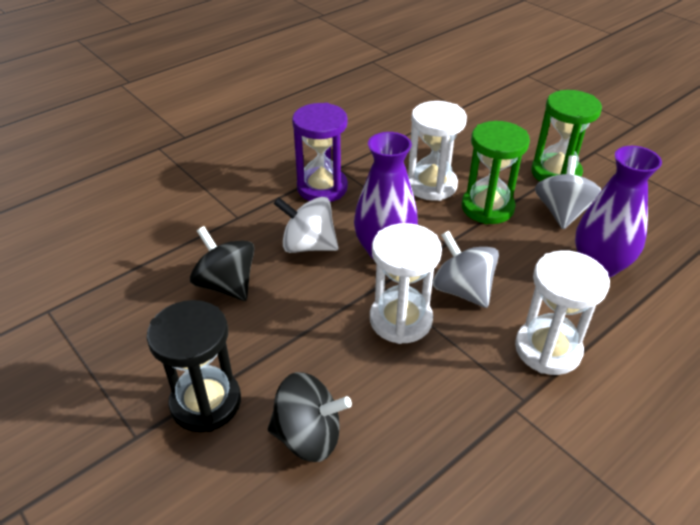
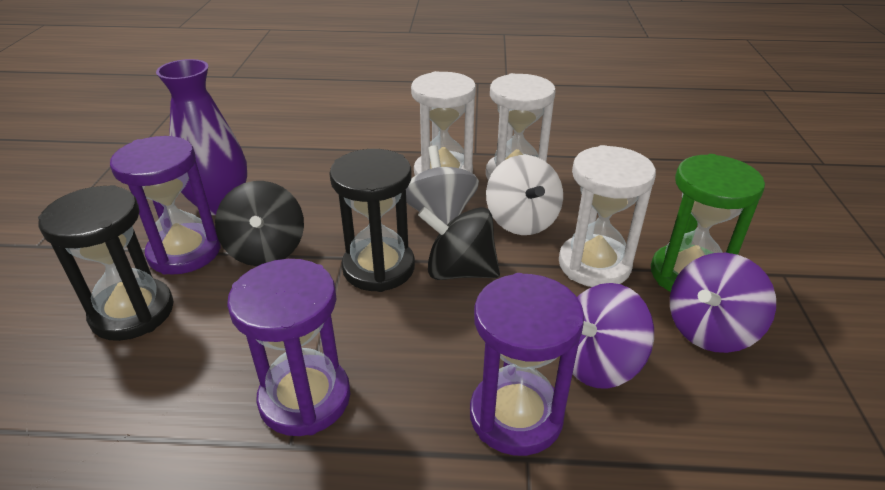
black hourglass: 1 -> 2
green hourglass: 2 -> 1
grey spinning top: 2 -> 1
purple hourglass: 1 -> 3
purple spinning top: 0 -> 2
purple vase: 2 -> 1

